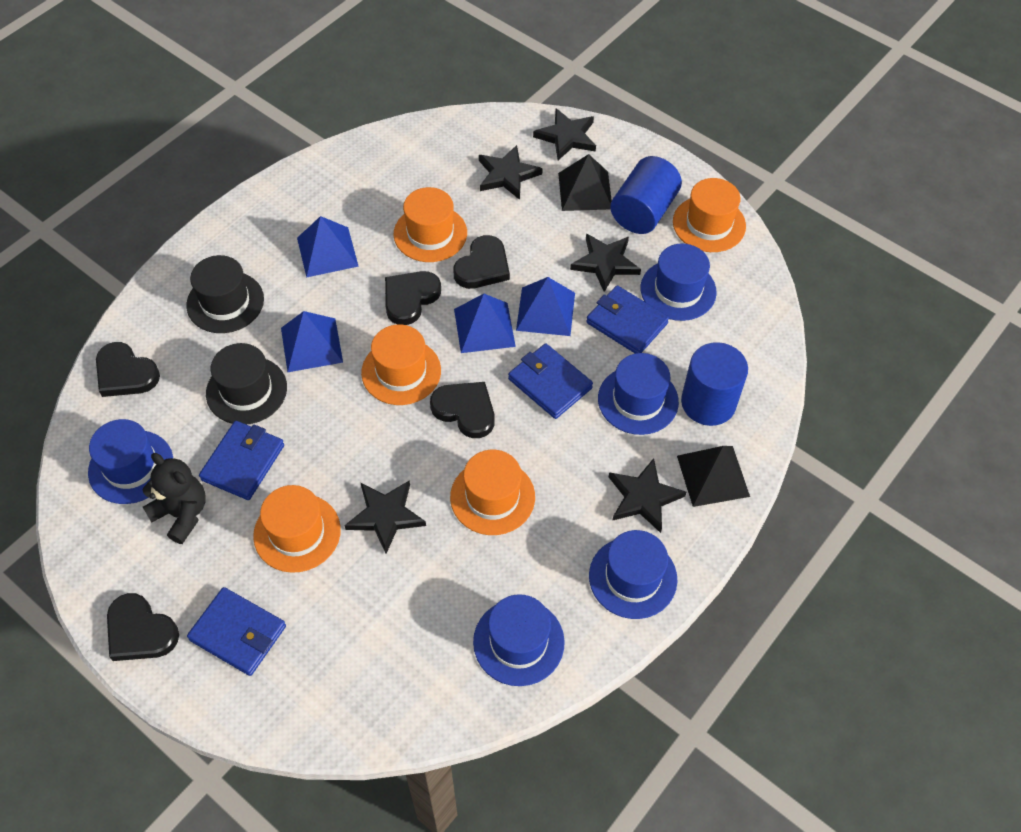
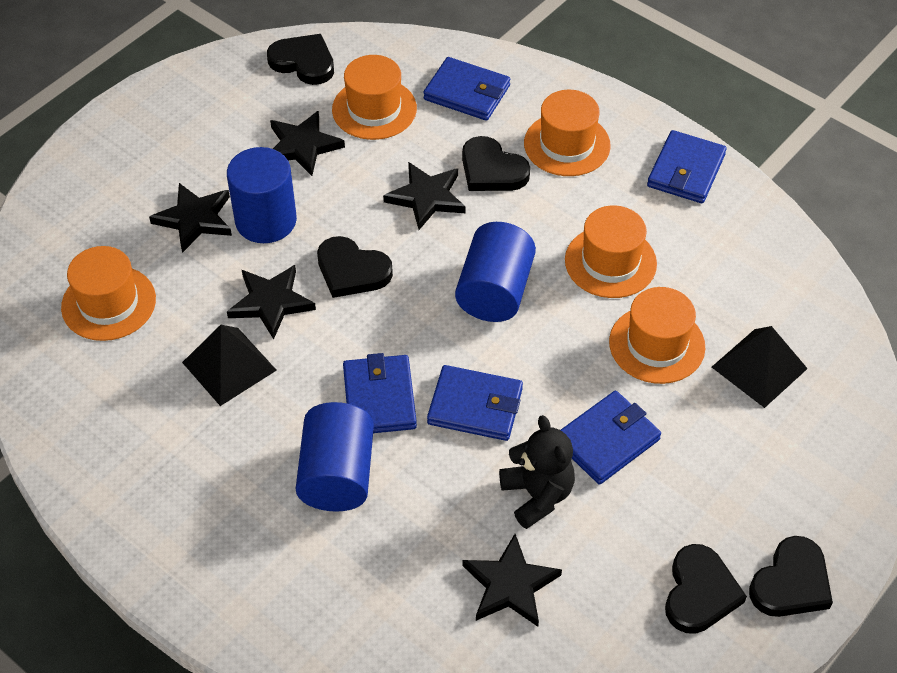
black hat: 2 -> 0
blue cylinder: 2 -> 3
blue hat: 5 -> 0
blue pyramid: 4 -> 0
blue wallet: 4 -> 5

